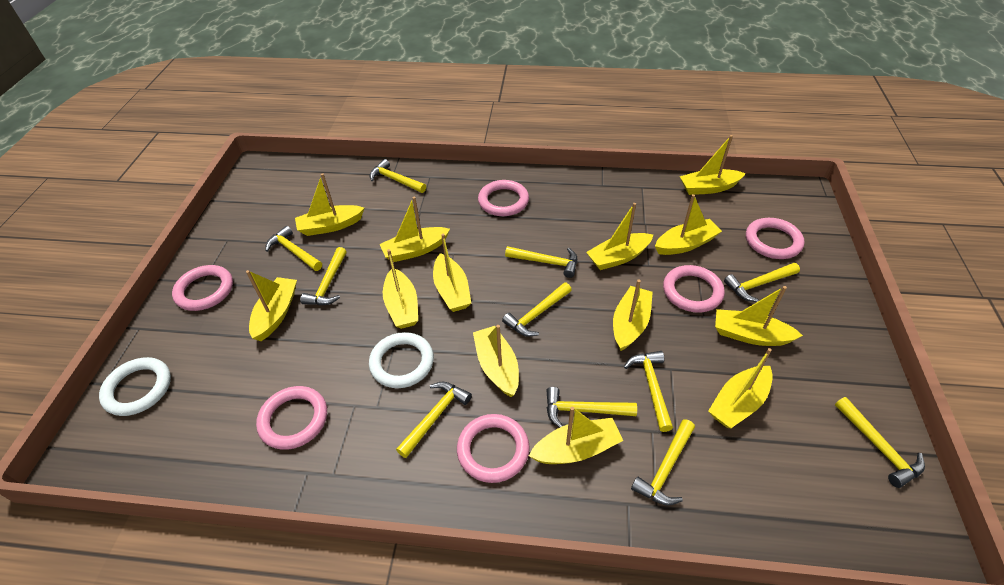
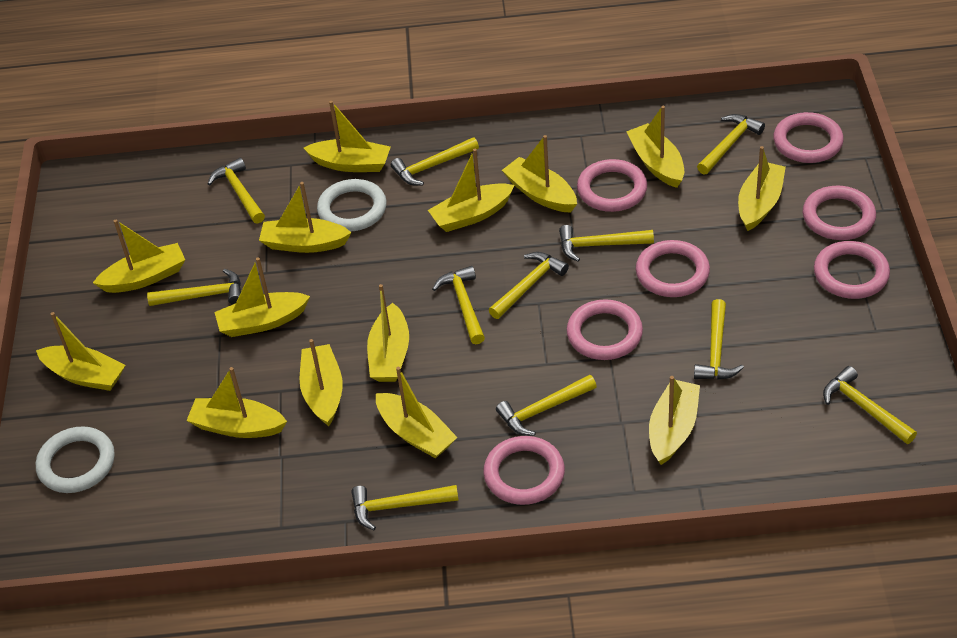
pink ring: 6 -> 7
yellow boat: 13 -> 14

